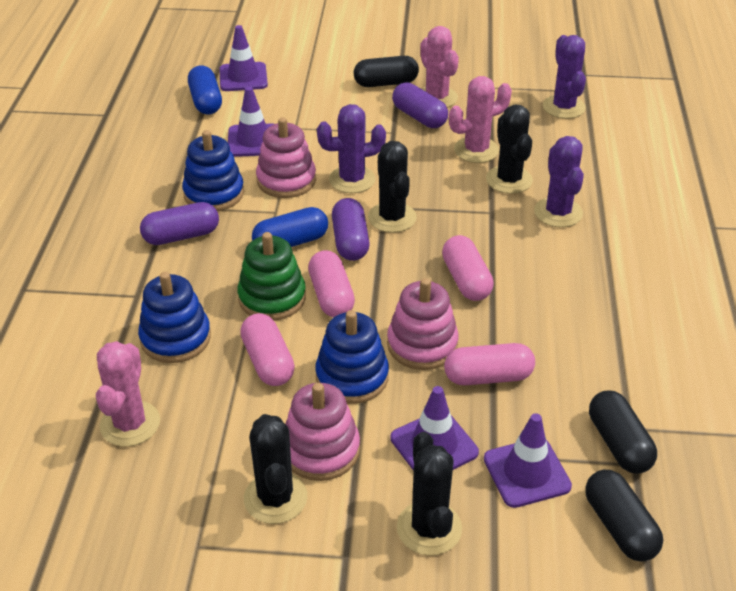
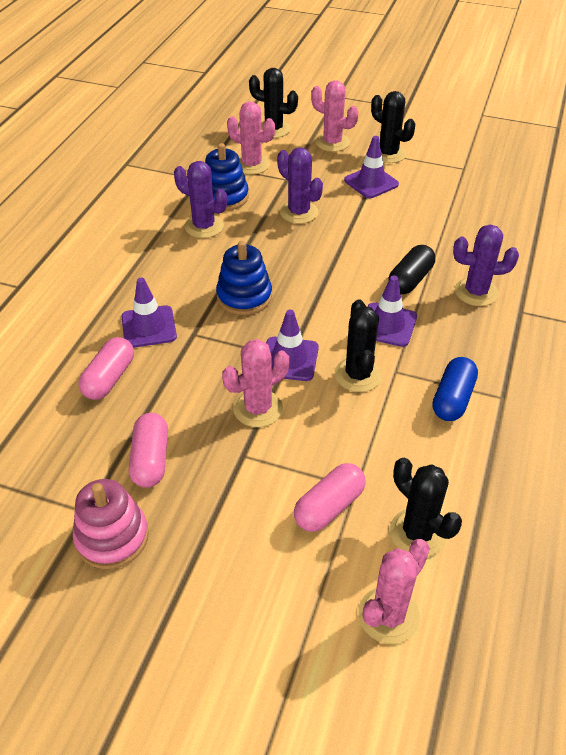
black capsule: 3 -> 1
blue capsule: 2 -> 1
blue stacking toy: 3 -> 2
green stacking toy: 1 -> 0
pink cactus: 3 -> 4
pink capsule: 4 -> 3
pink stacking toy: 3 -> 1
purple capsule: 3 -> 0

